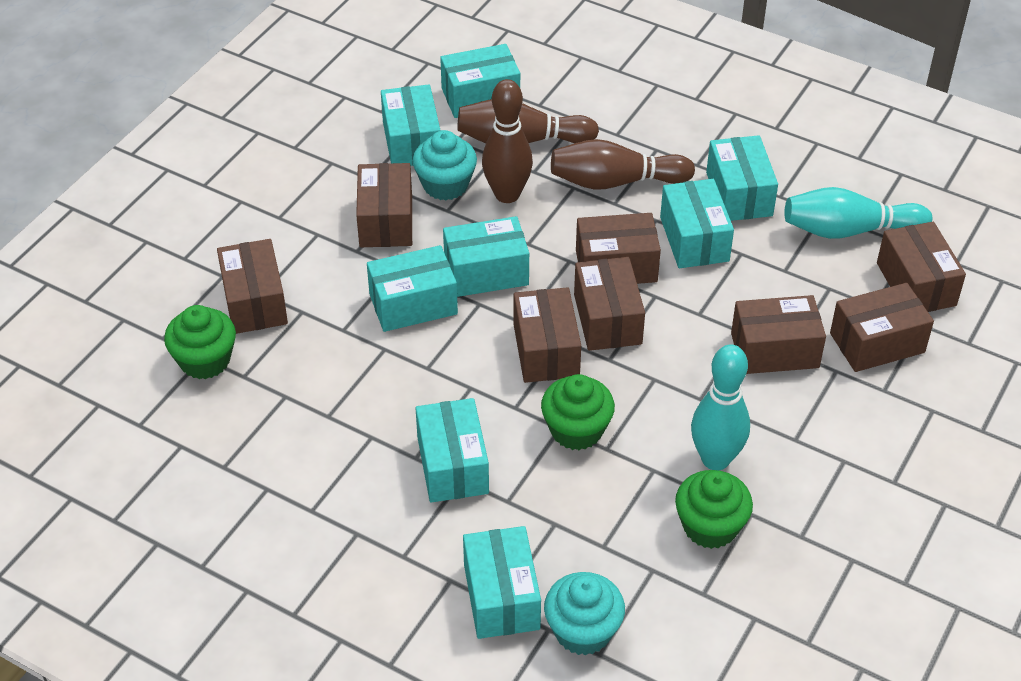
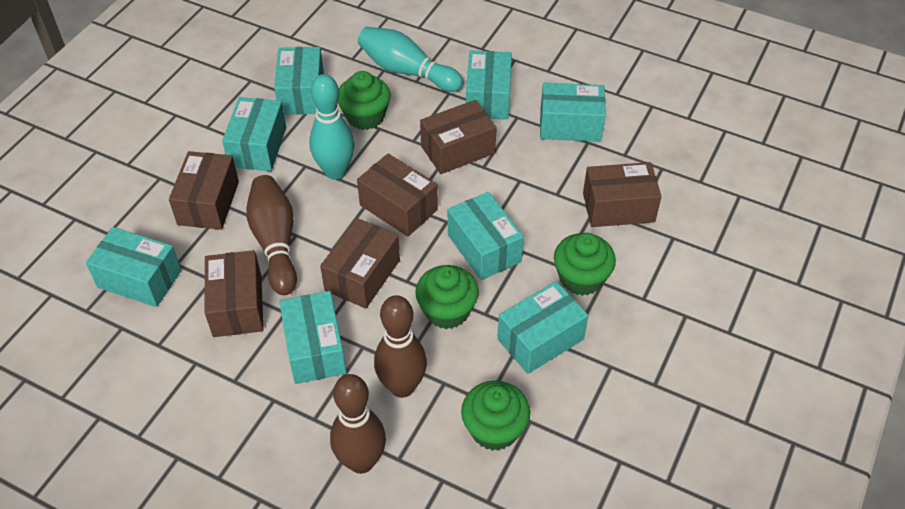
brown box: 8 -> 6
green cupcake: 3 -> 4
turquoise cupcake: 2 -> 0

